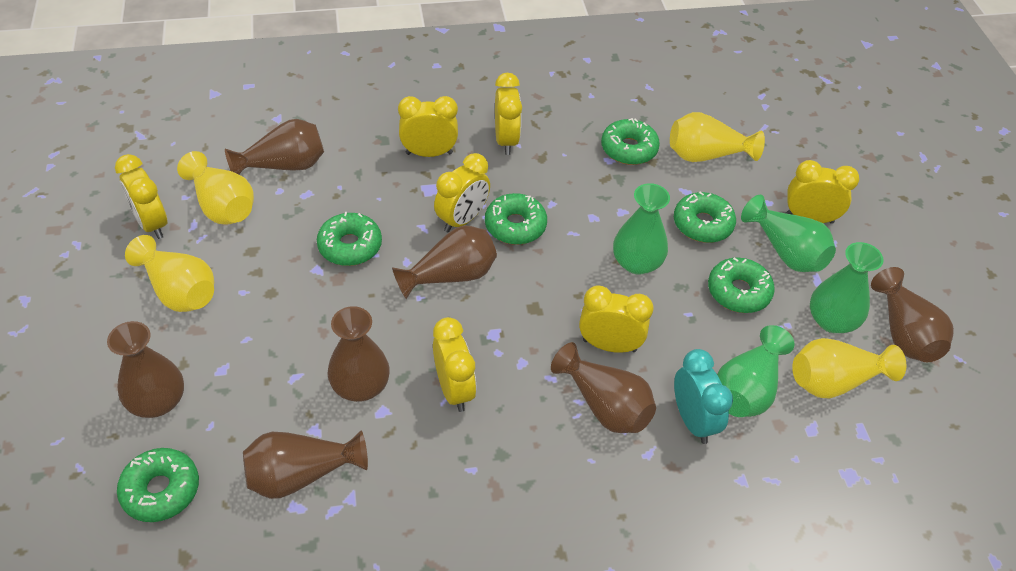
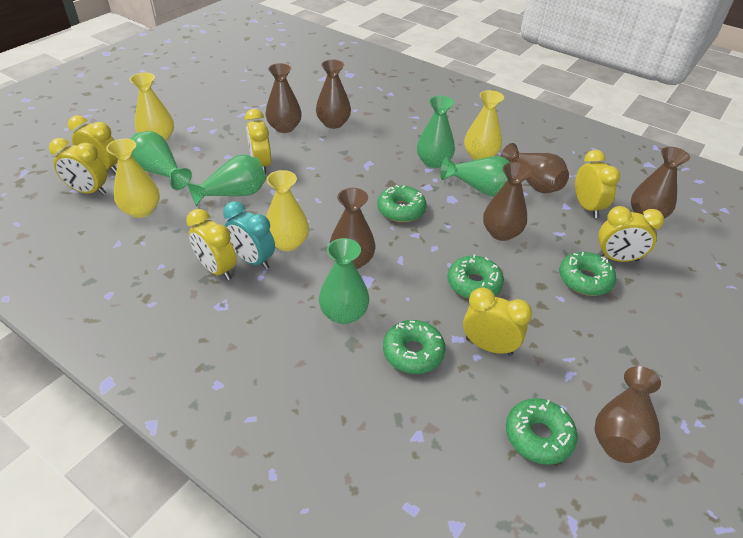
green donut: 6 -> 5
green vase: 4 -> 5

